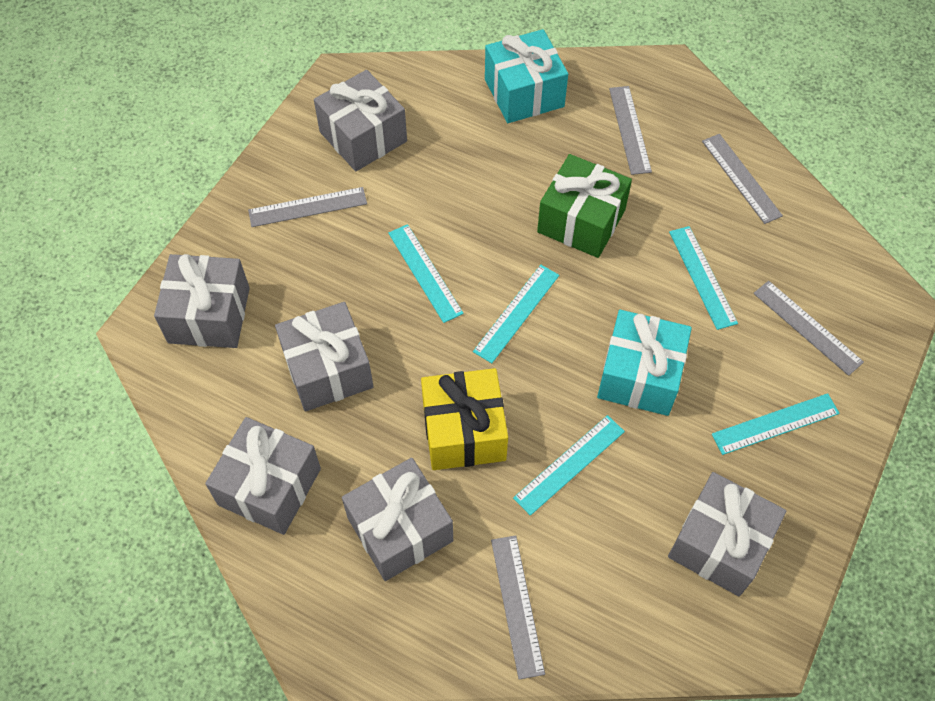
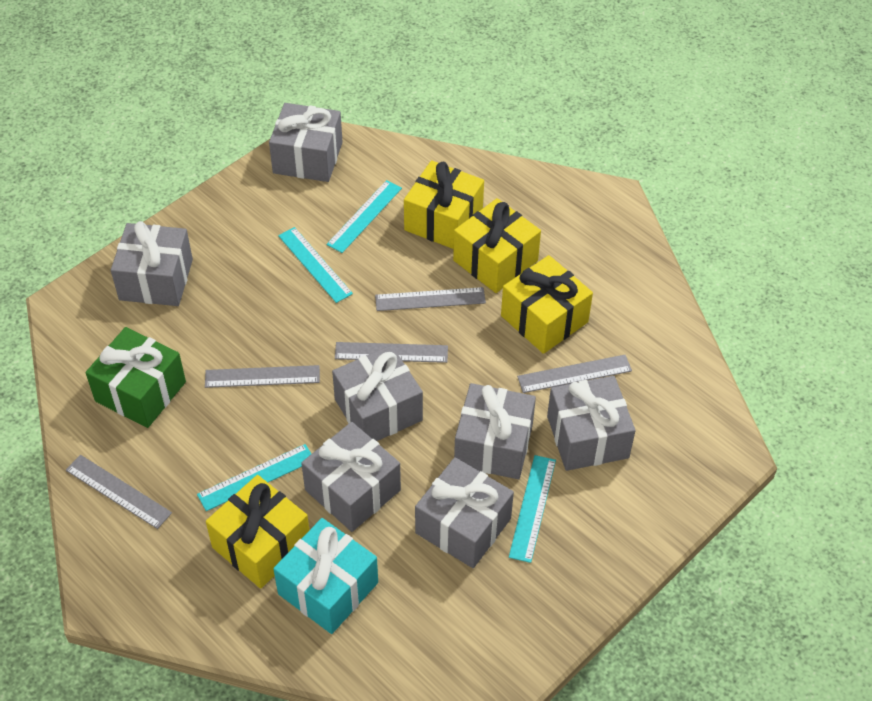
grey gift: 6 -> 7
turquoise gift: 2 -> 1
turquoise ruler: 5 -> 4
yellow gift: 1 -> 4

